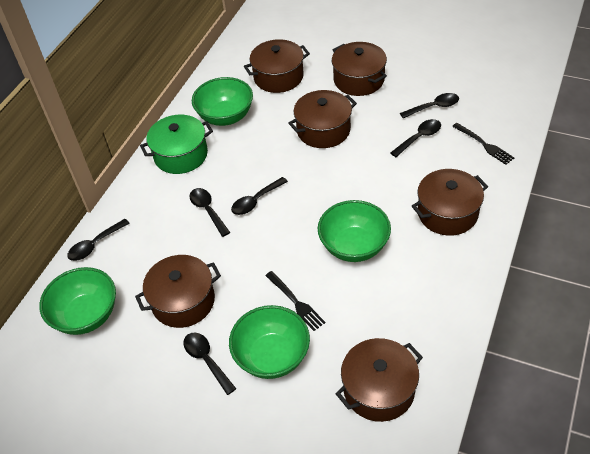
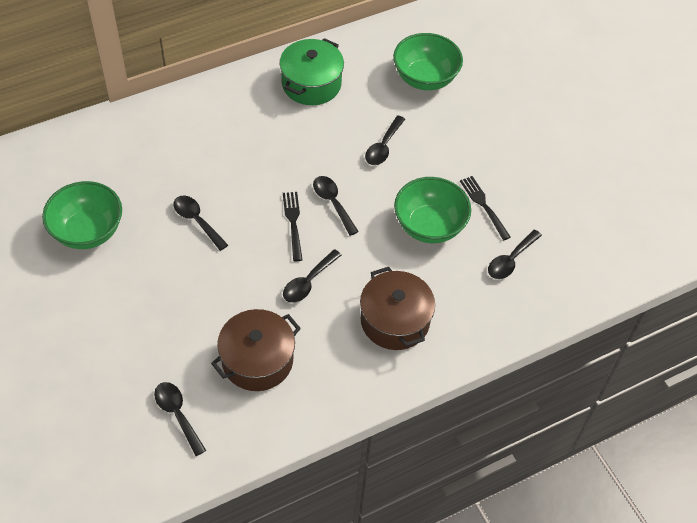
brown pot: 6 -> 2
green bowl: 4 -> 3

